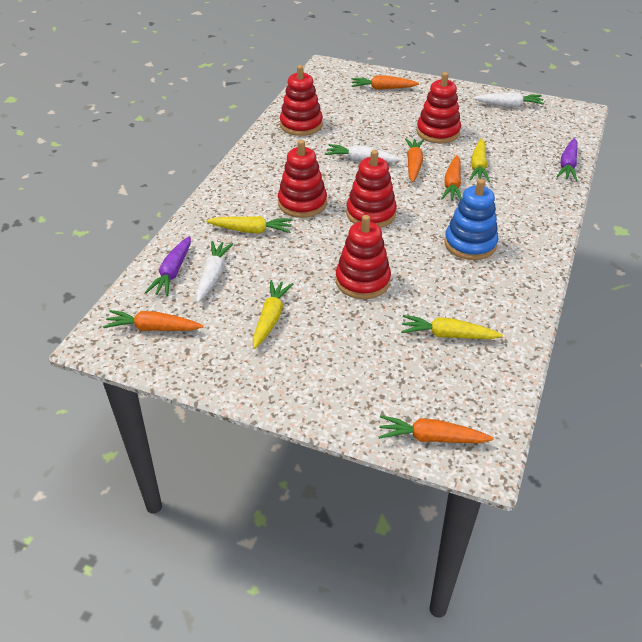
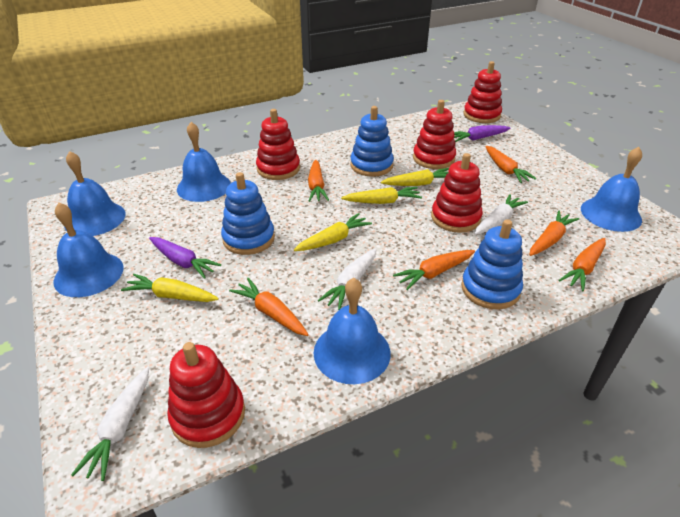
blue bell: 0 -> 5
blue stacking toy: 1 -> 3
orange carrot: 5 -> 6

